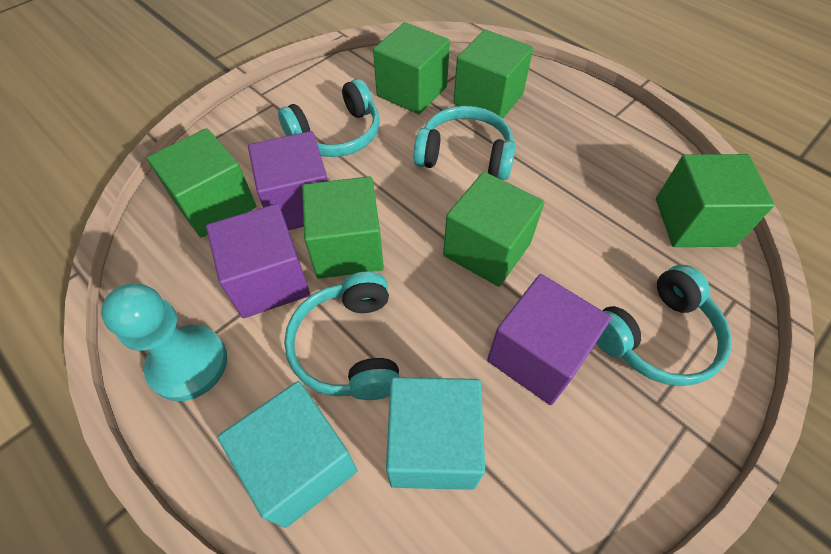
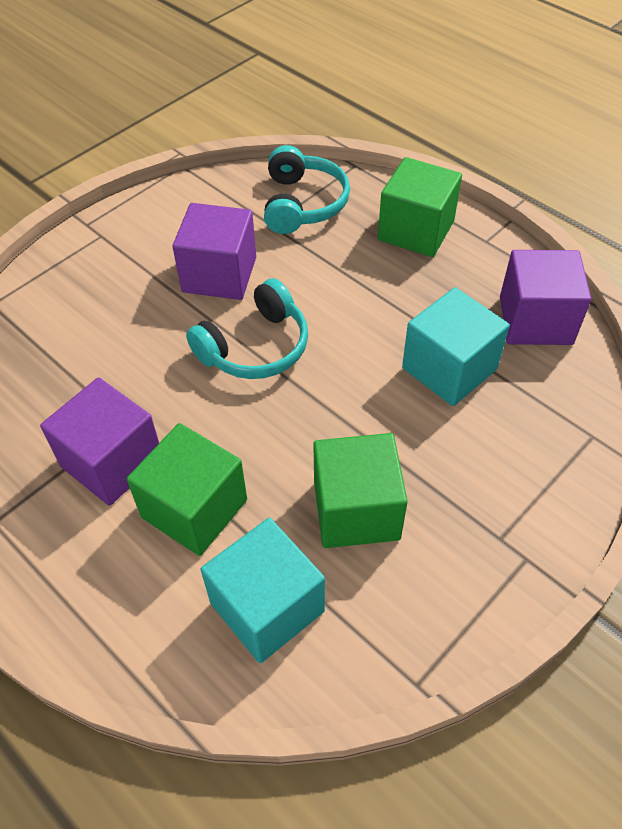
green cube: 6 -> 3
turquoise headphones: 4 -> 2
turquoise pawn: 1 -> 0

